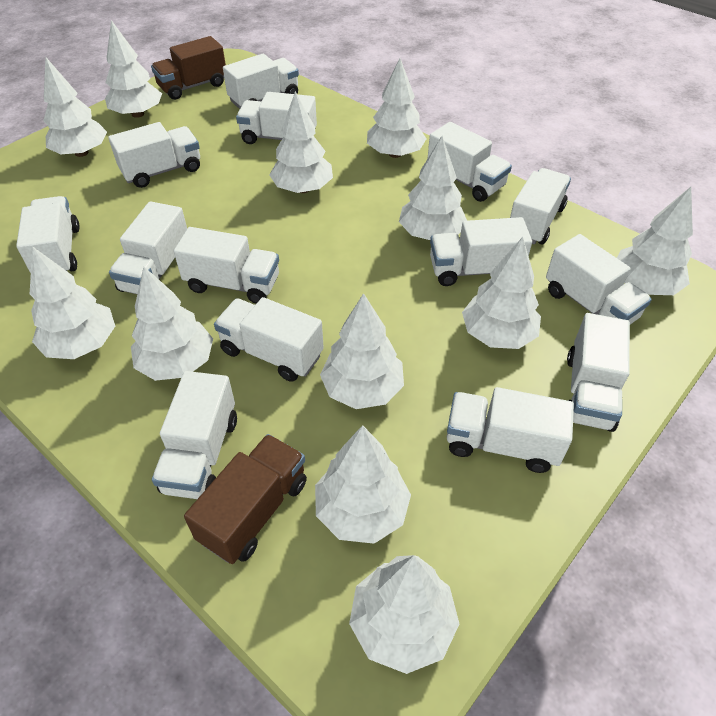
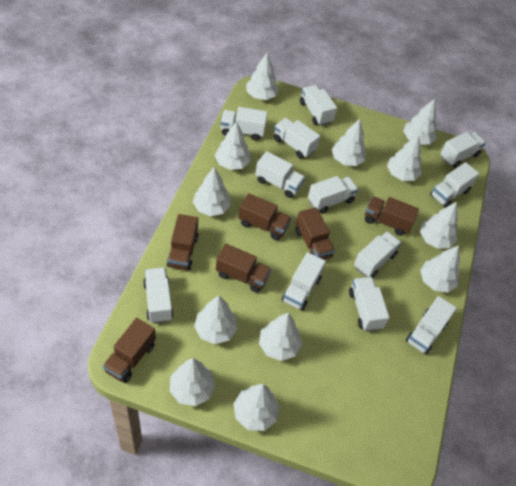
brown truck: 2 -> 6
white truck: 14 -> 12

